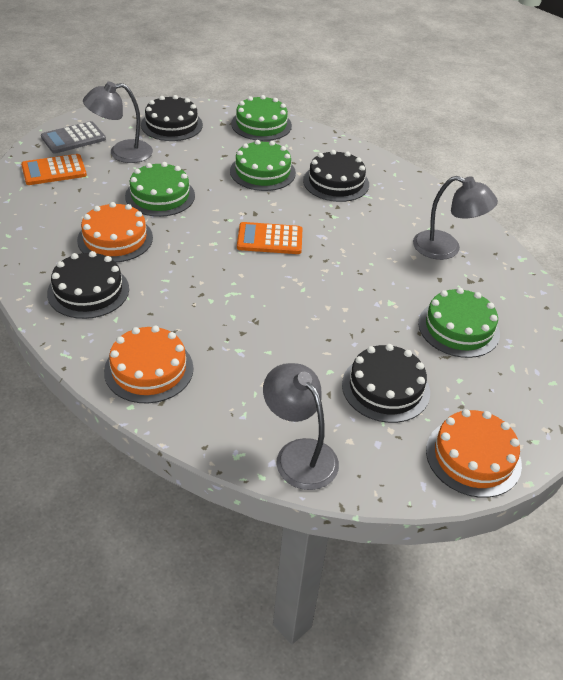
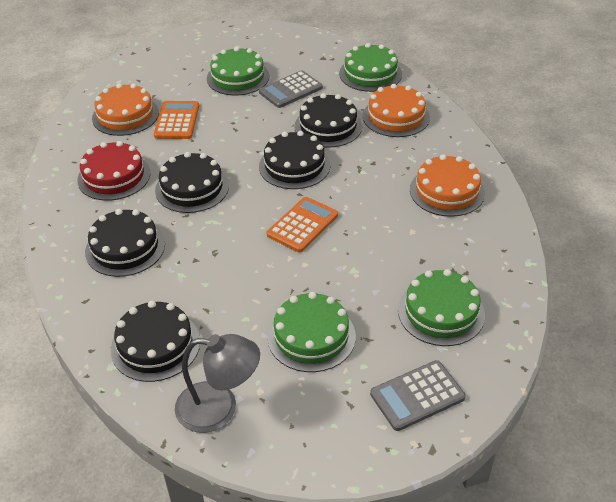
black cake: 4 -> 5
grey calculator: 1 -> 2
grey lamp: 3 -> 1
red cake: 0 -> 1

